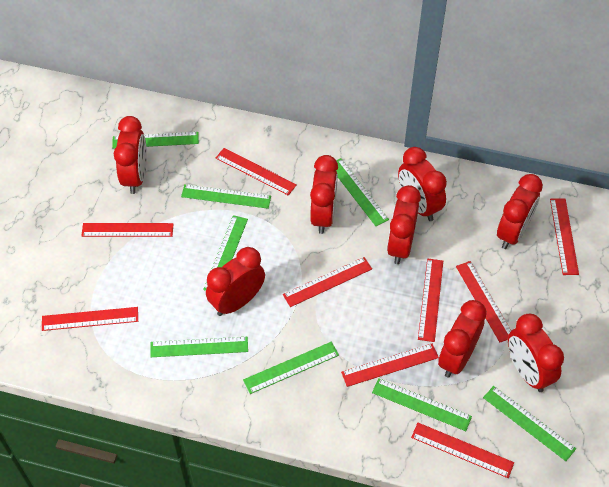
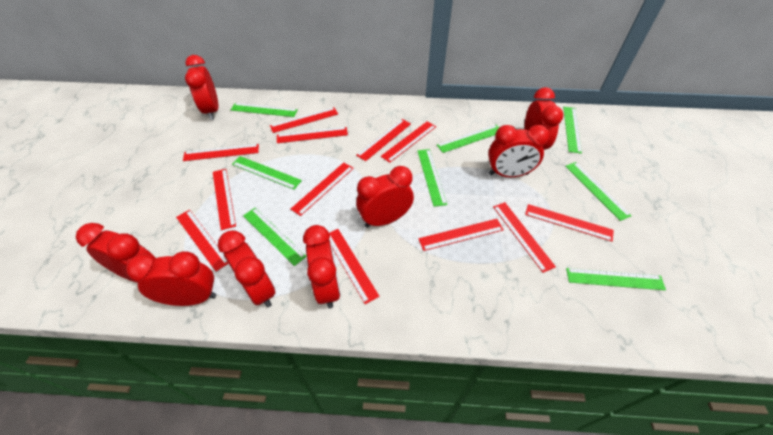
red ruler: 9 -> 12

